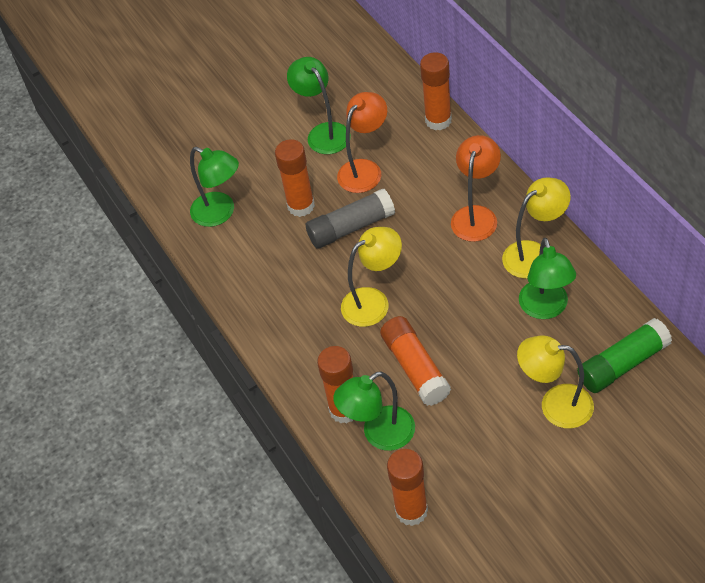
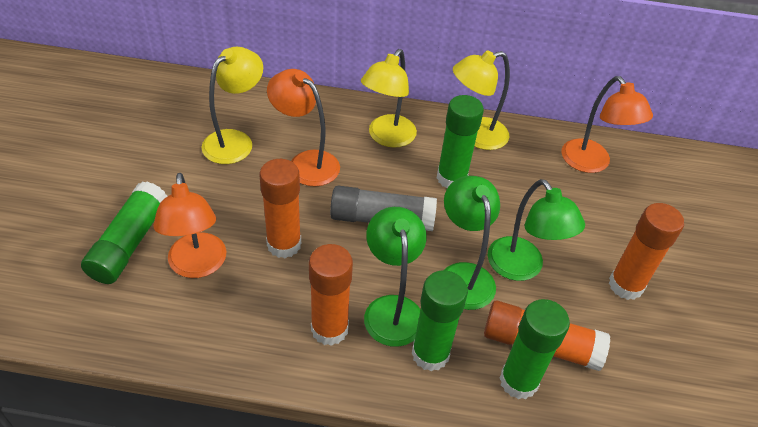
green glue stick: 1 -> 4
green lamp: 4 -> 3
orange glue stick: 5 -> 4
orange lamp: 2 -> 3

